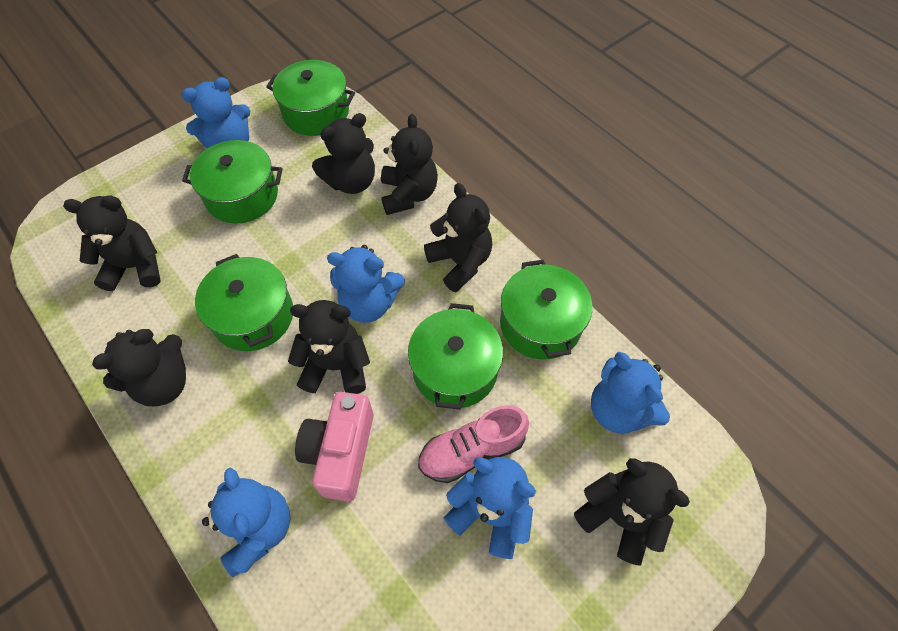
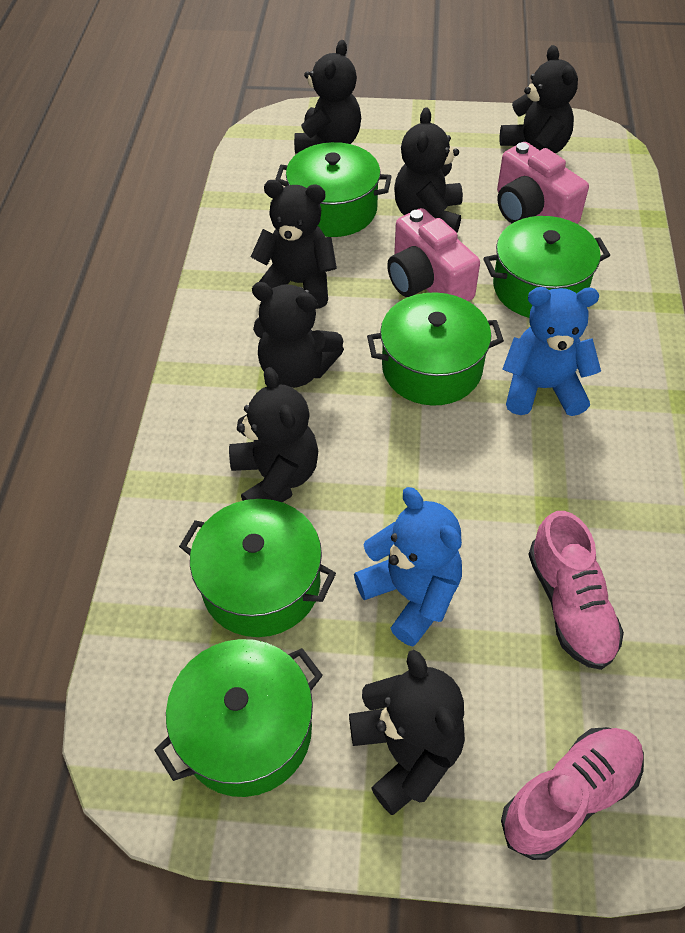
blue teddy bear: 5 -> 2
pink camera: 1 -> 2
pink shoe: 1 -> 2

